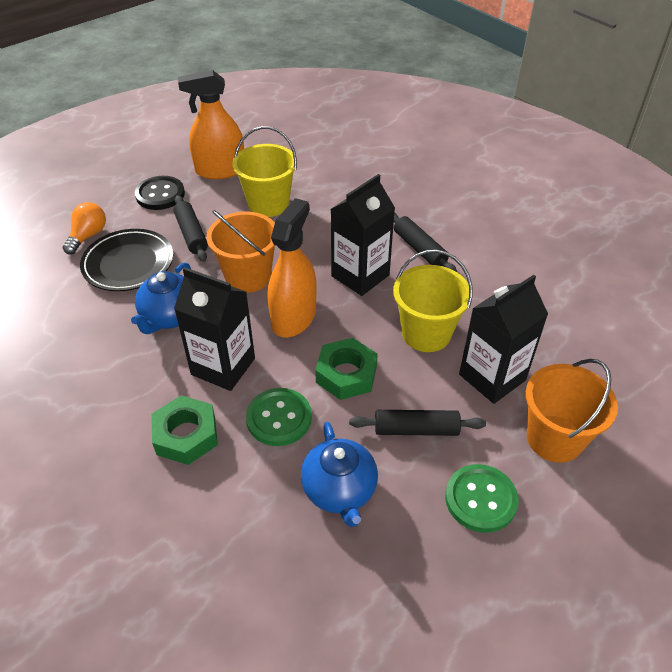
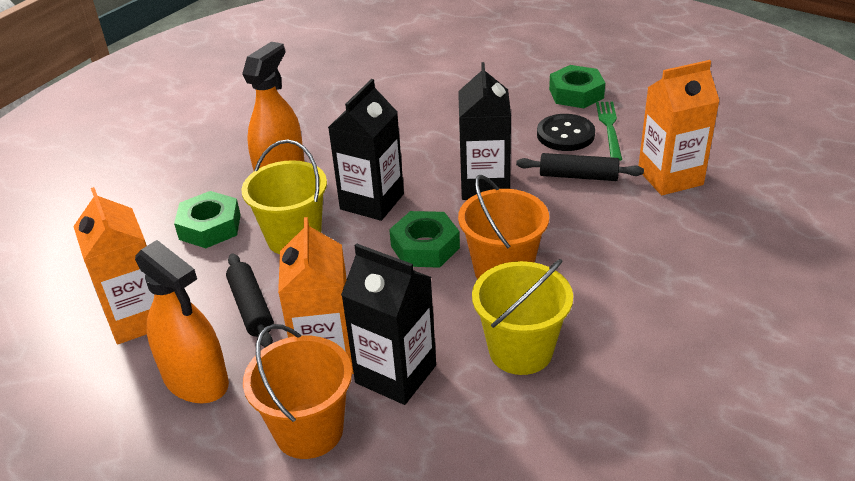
black plate: 1 -> 0
black rolling pin: 3 -> 2
blue teapot: 2 -> 0
green button: 2 -> 0
green fork: 0 -> 1
green nut: 2 -> 3
orange carton: 0 -> 3
orange light bulb: 1 -> 0

